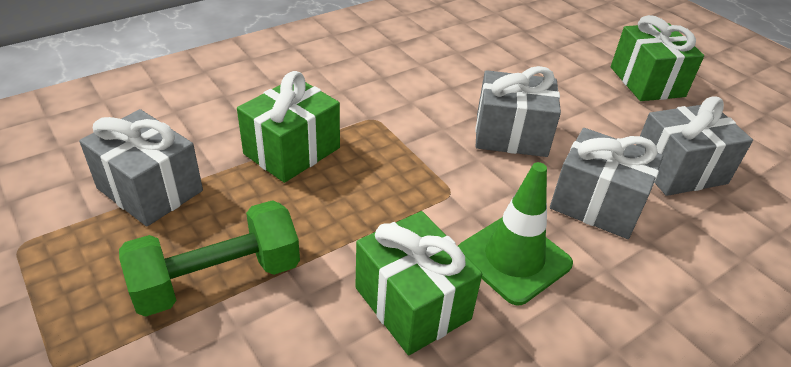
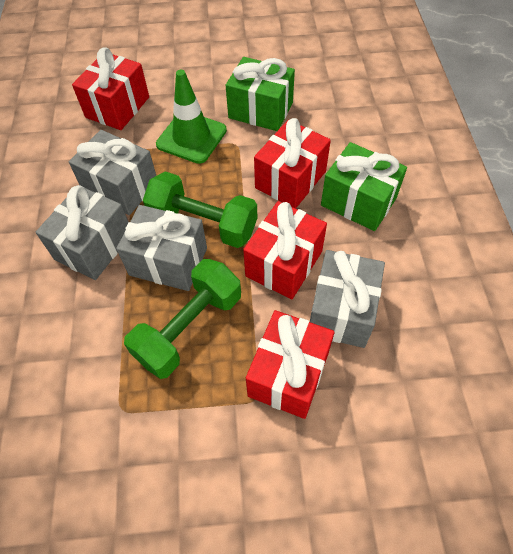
green dumbbell: 1 -> 2
green gift: 3 -> 2
red gift: 0 -> 4

